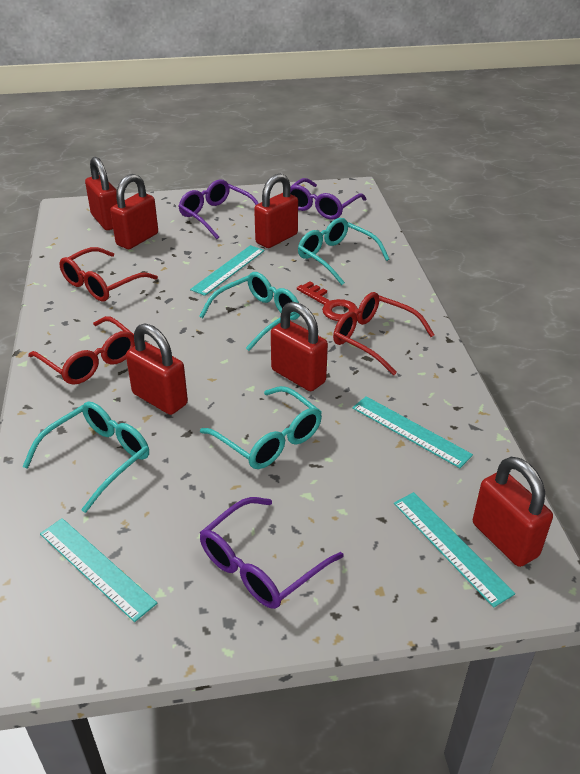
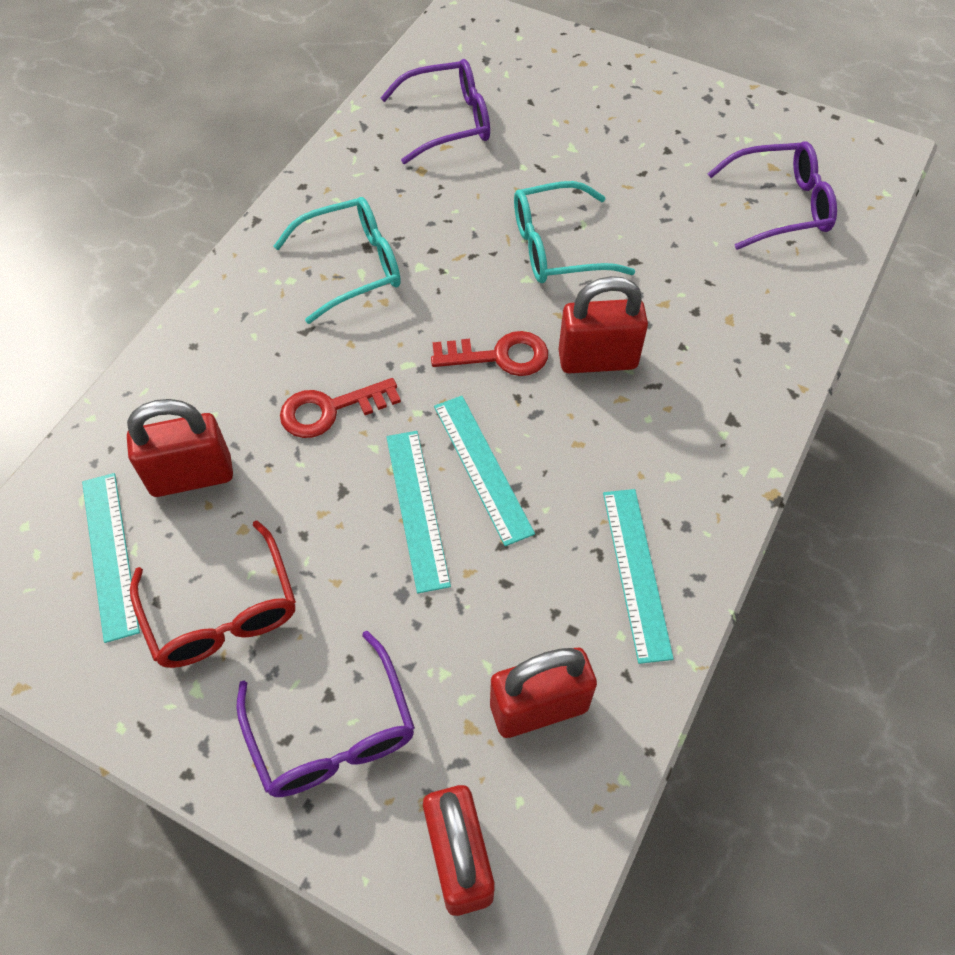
red glasses: 3 -> 1
red key: 1 -> 2
red padlock: 6 -> 4
turquoise glasses: 4 -> 2

